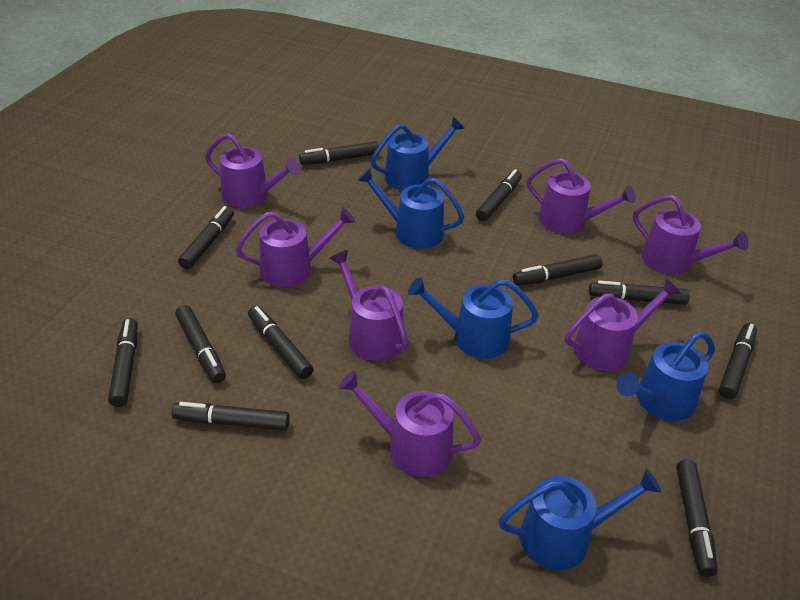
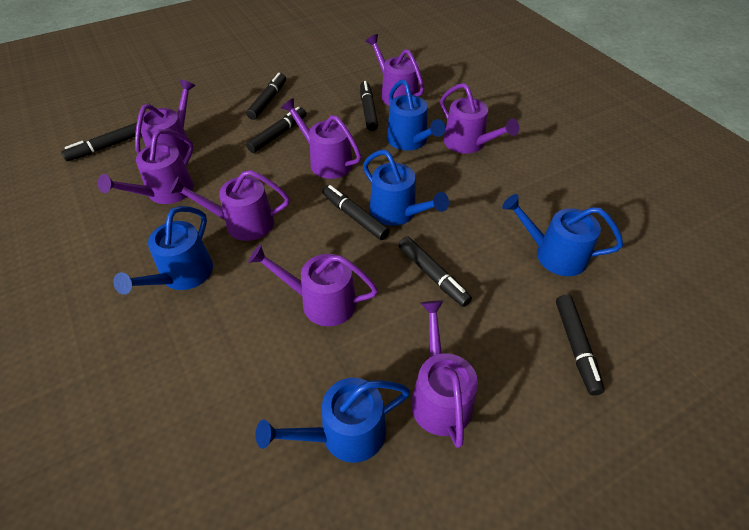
black marker: 11 -> 7
purple watering can: 7 -> 8

